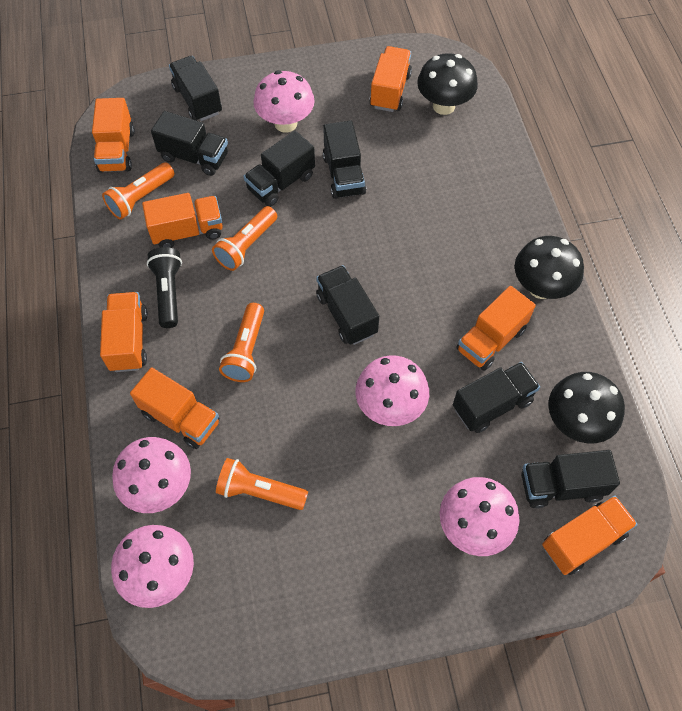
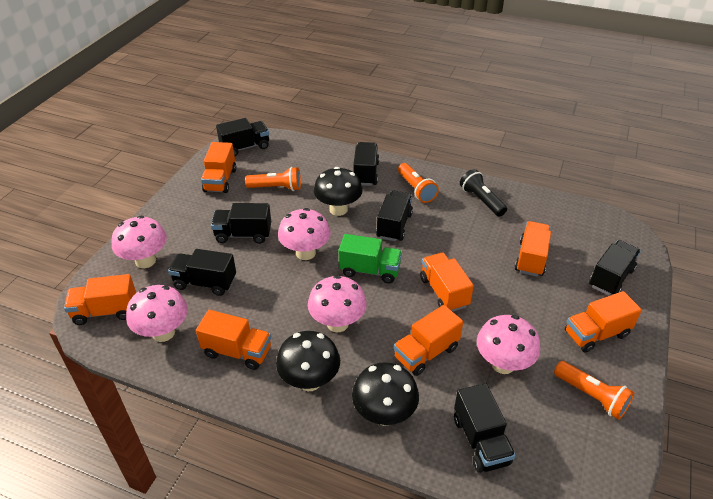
green truck: 0 -> 1
orange flashlight: 4 -> 3

